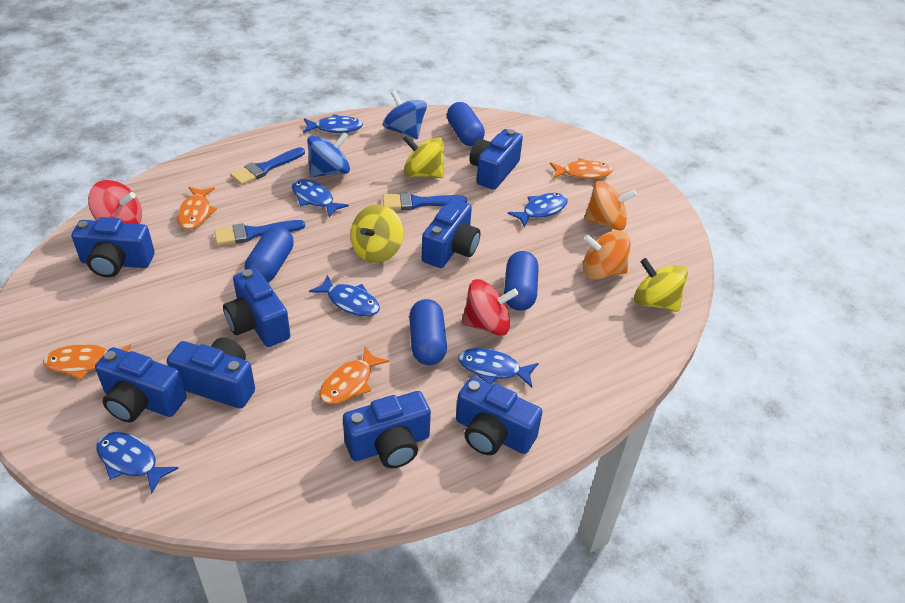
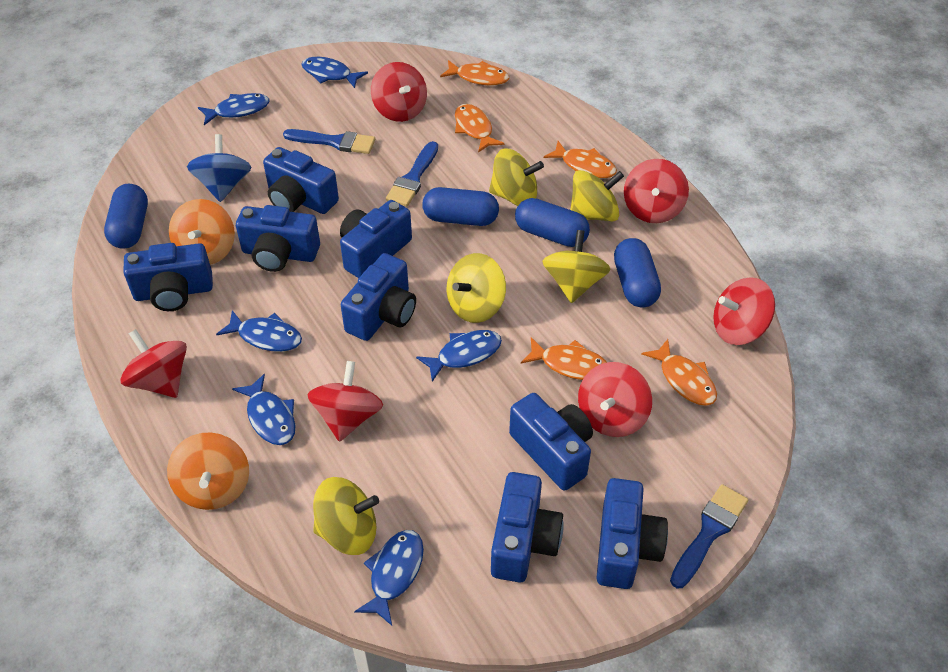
blue spinning top: 2 -> 1
orange fish: 4 -> 5
red spinning top: 2 -> 6
yellow spinning top: 3 -> 5

